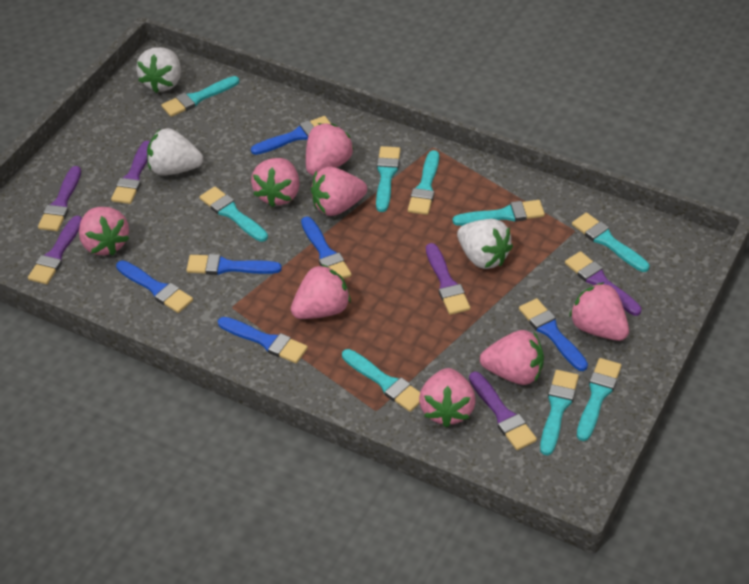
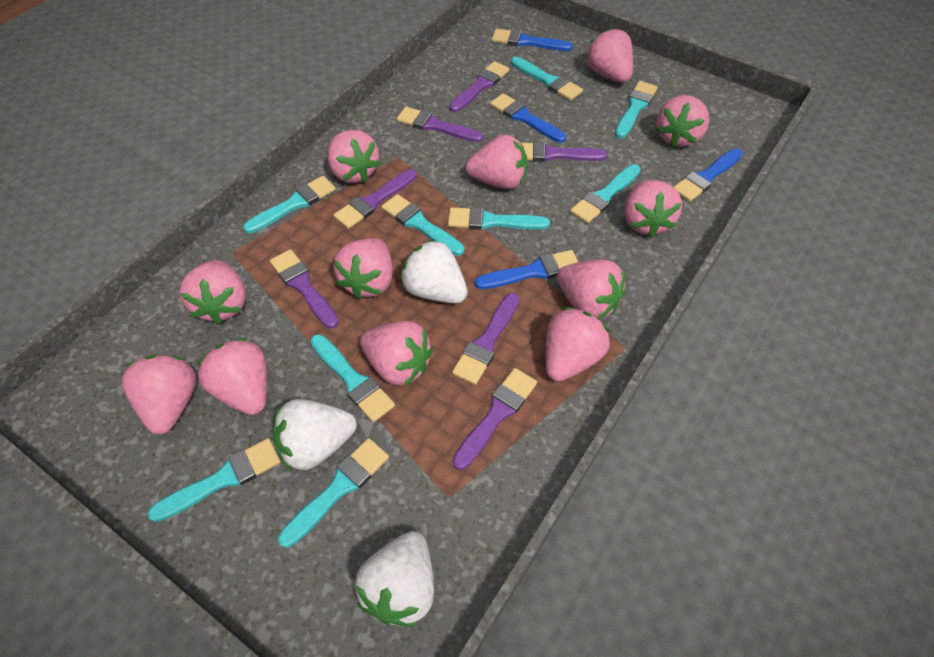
blue brush: 6 -> 4
pink strawberry: 8 -> 12
purple brush: 6 -> 7

